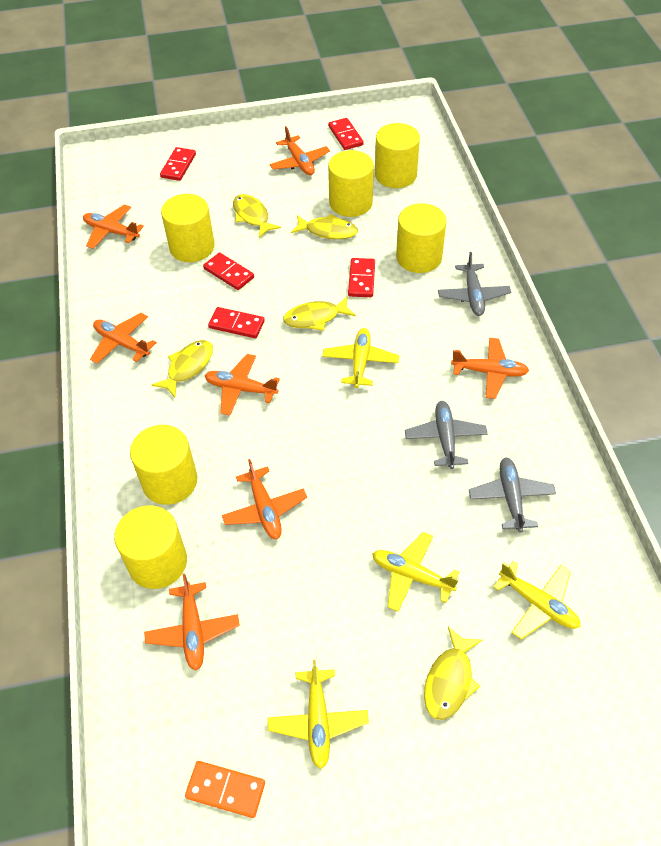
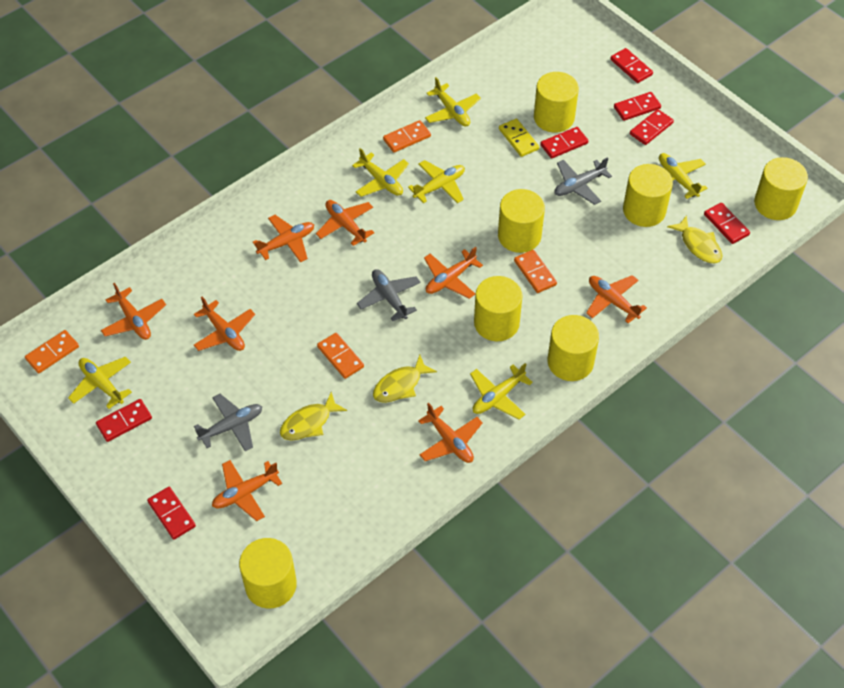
orange domino: 1 -> 4
orange plane: 7 -> 8
red domino: 5 -> 7
yellow cylinder: 6 -> 7
yellow domino: 0 -> 1
yellow fish: 5 -> 3
yellow plane: 4 -> 6

